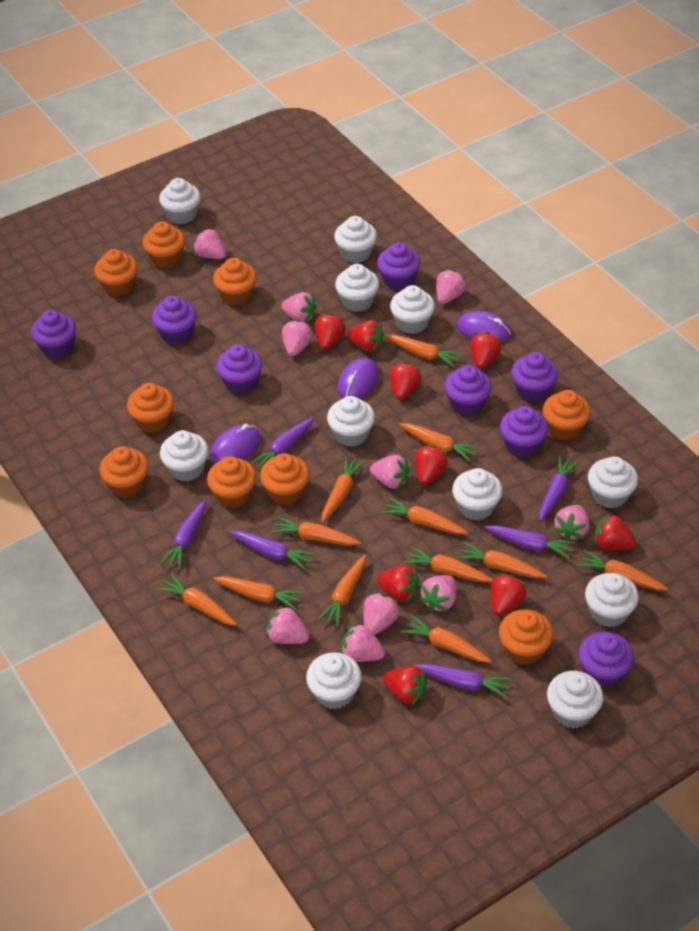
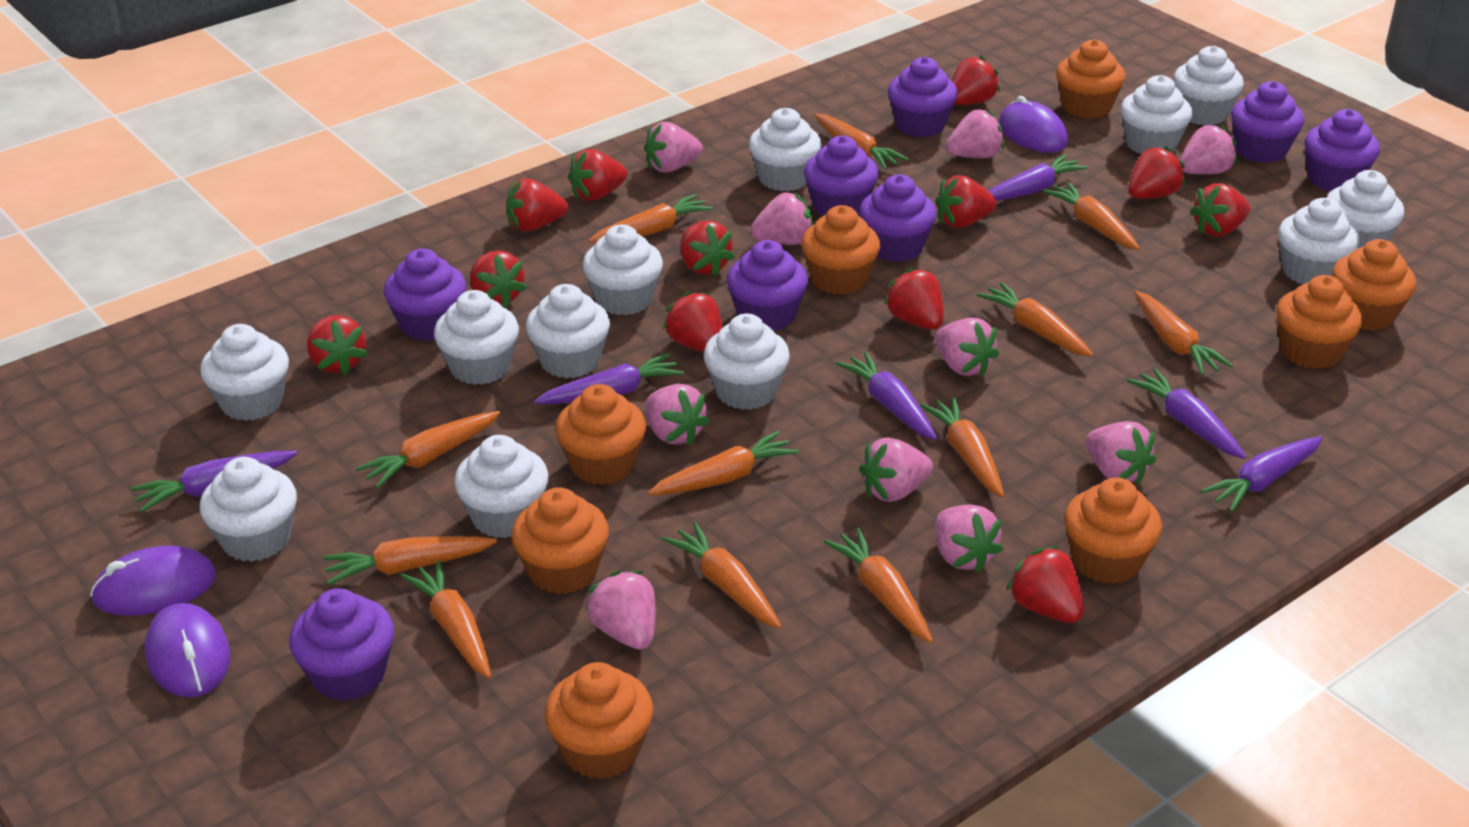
orange cupcake: 9 -> 8
red strawberry: 9 -> 12
white cupcake: 11 -> 12

